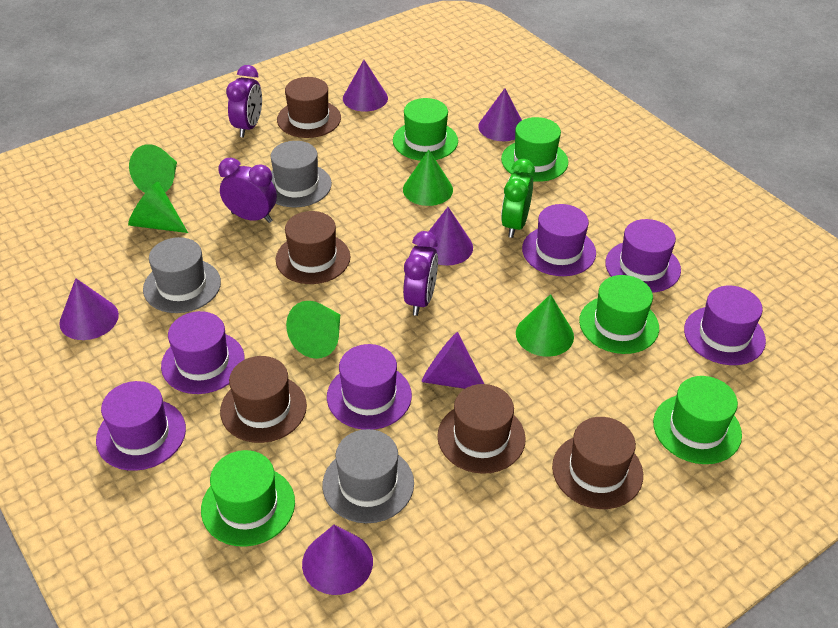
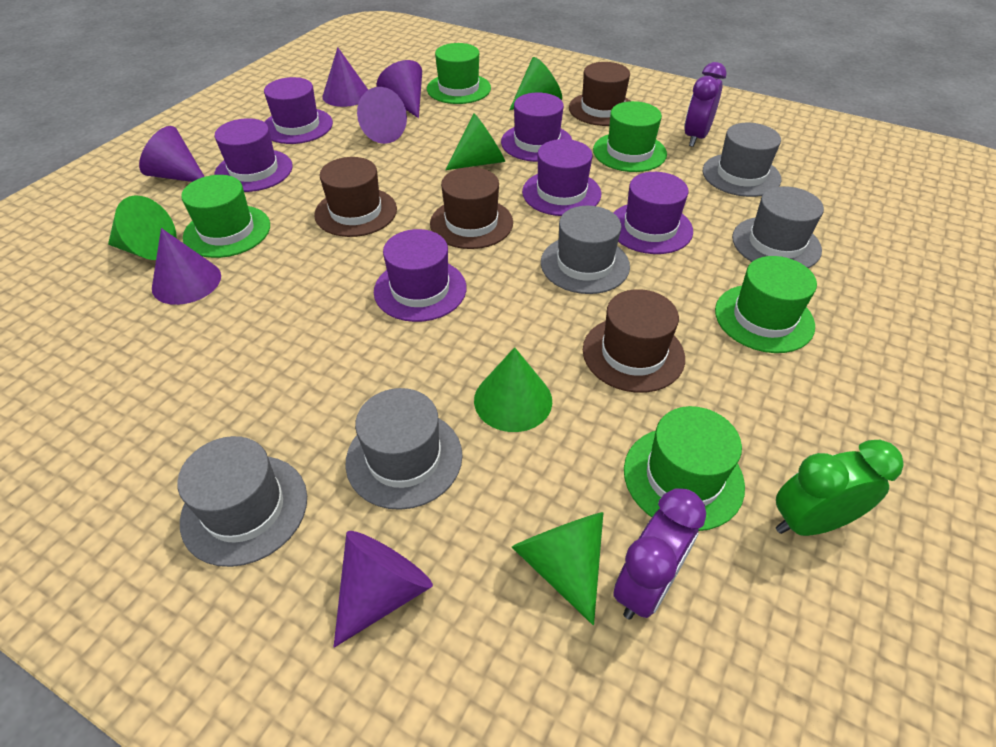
brown hat: 5 -> 4
grey hat: 3 -> 5
purple clock: 3 -> 2

